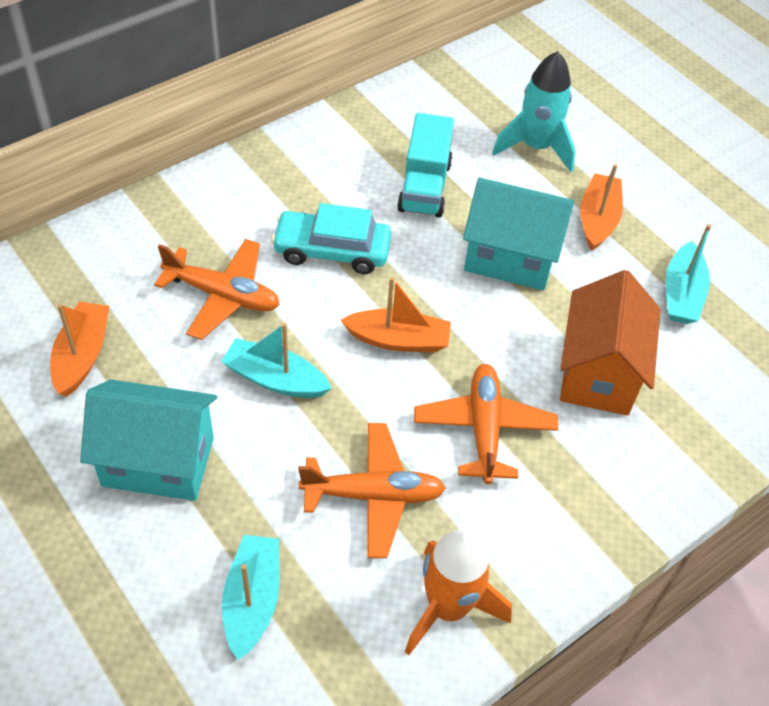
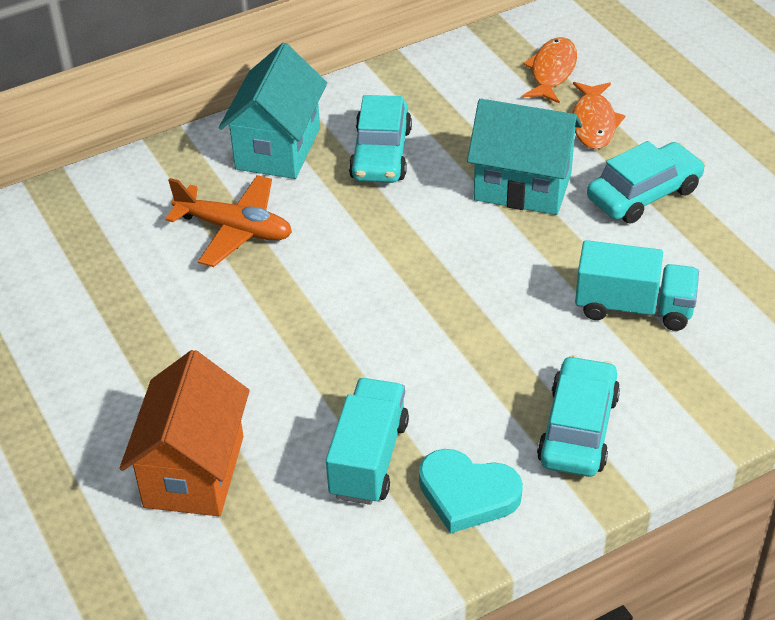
orange boat: 3 -> 0
orange fish: 0 -> 2
orange plane: 3 -> 1
orange rocket: 1 -> 0
turquoise boat: 3 -> 0
turquoise car: 1 -> 3
turquoise heart: 0 -> 1
turquoise rocket: 1 -> 0
turquoise truck: 1 -> 2

